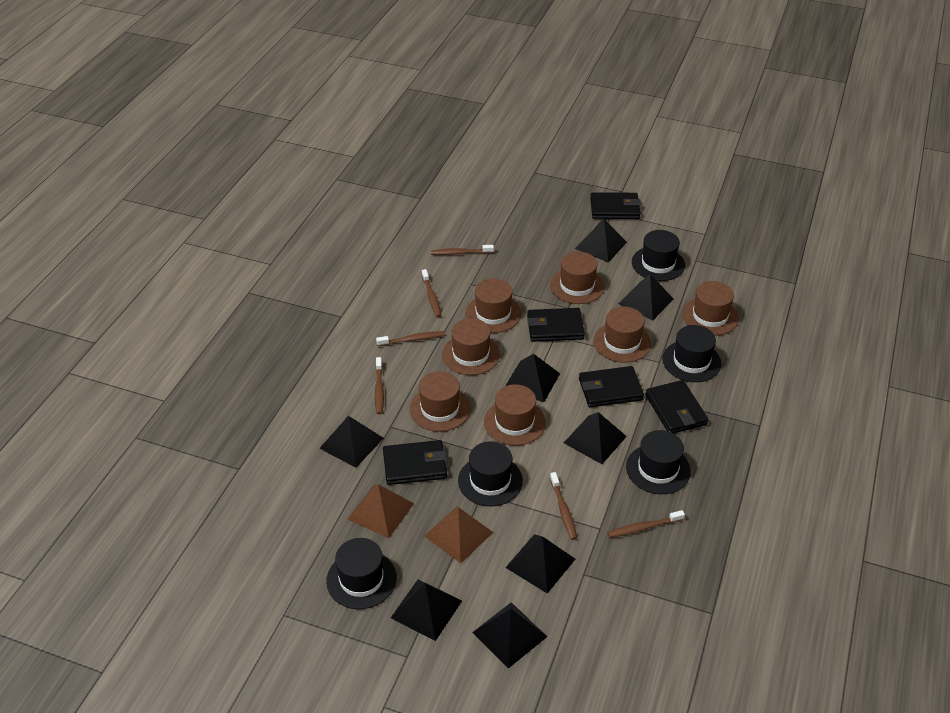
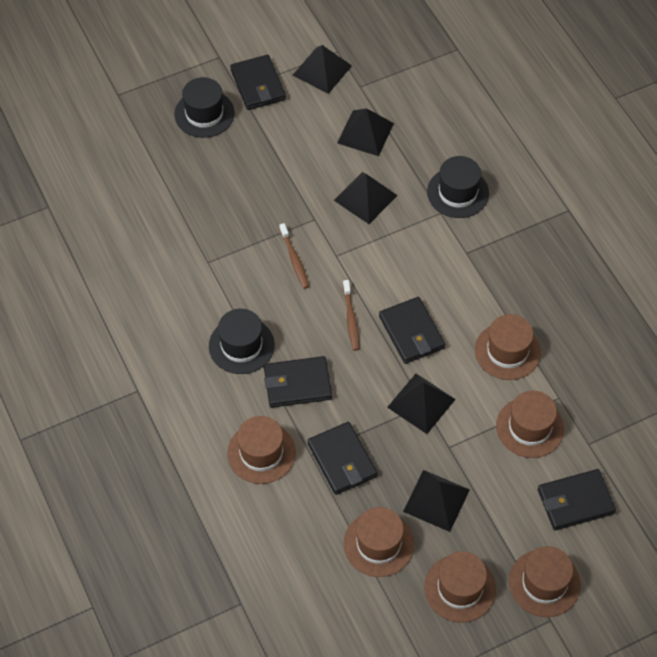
black hat: 5 -> 3
black pyramid: 8 -> 5
brown hat: 7 -> 6
brown pyramid: 2 -> 0
brown toothbrush: 6 -> 2

